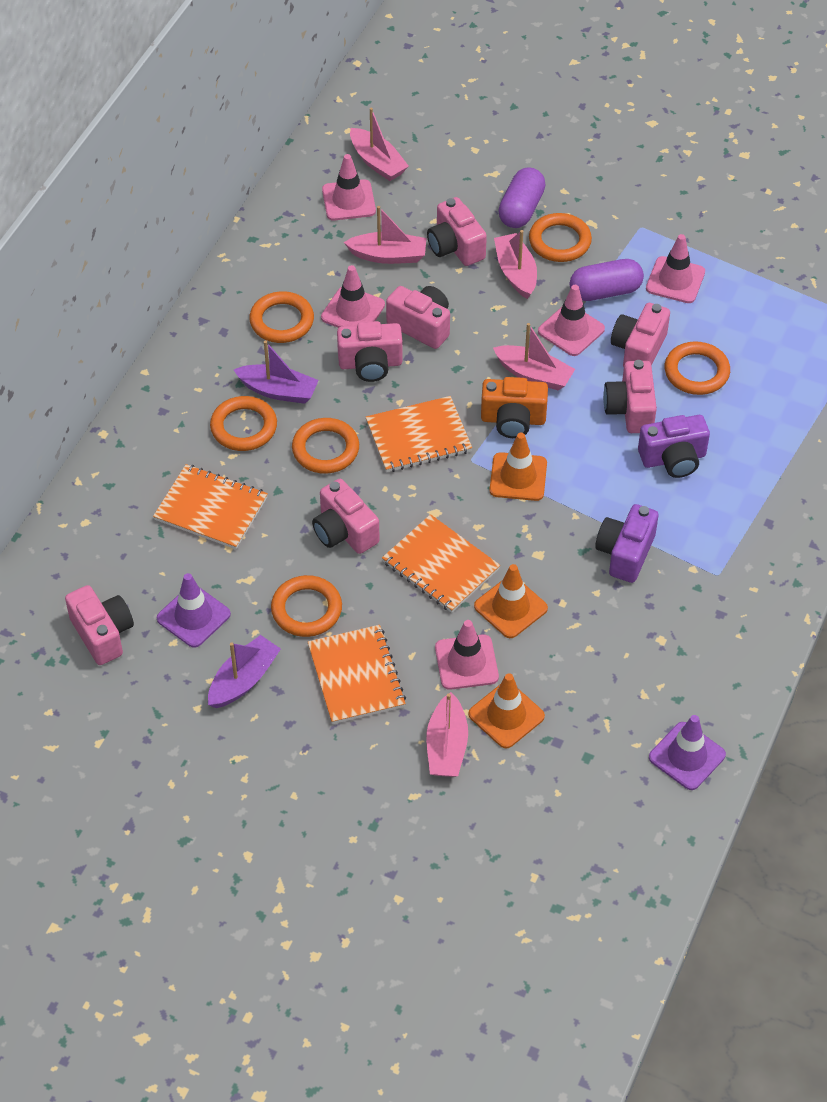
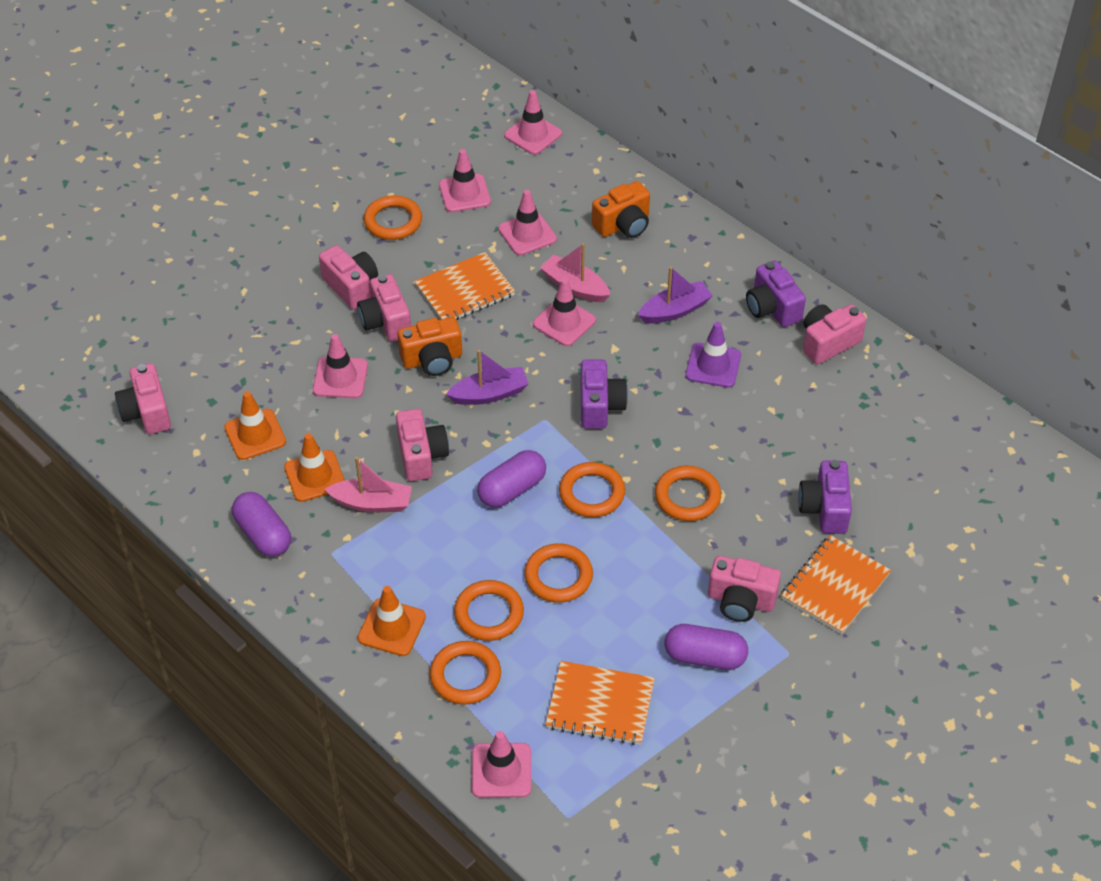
orange camera: 1 -> 2
orange notebook: 4 -> 3
pink boat: 5 -> 2
pink camera: 7 -> 6
pink traffic cone: 5 -> 6
purple camera: 2 -> 3
purple capsule: 2 -> 3
purple traffic cone: 2 -> 1

